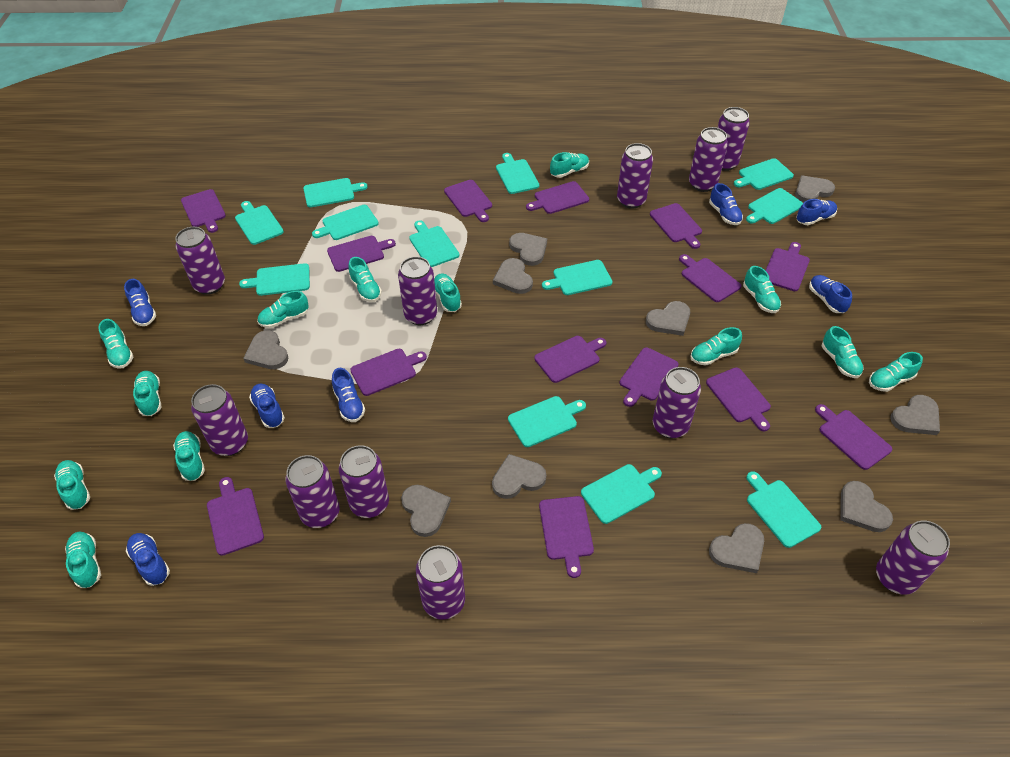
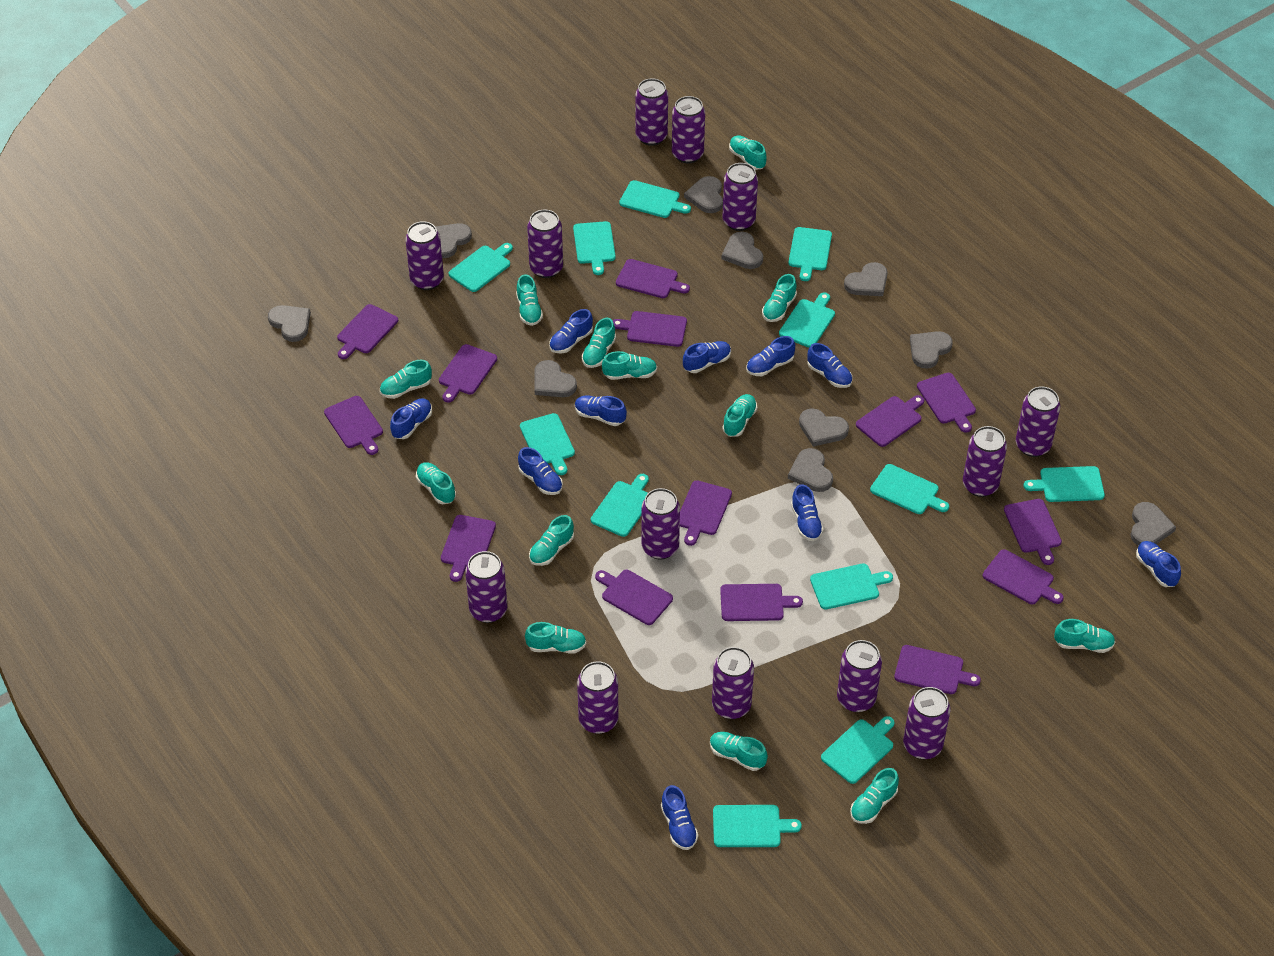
blue shoe: 7 -> 10
purple can: 11 -> 13

